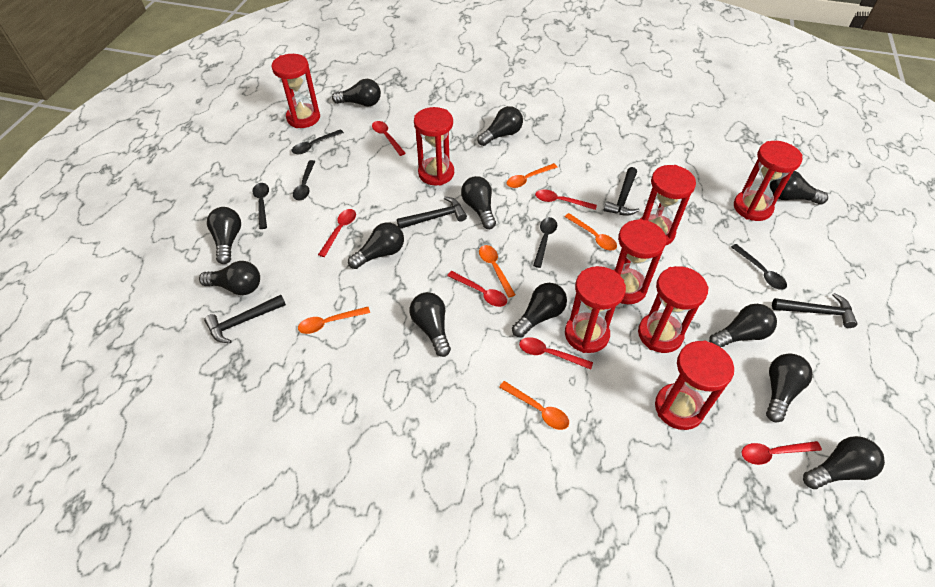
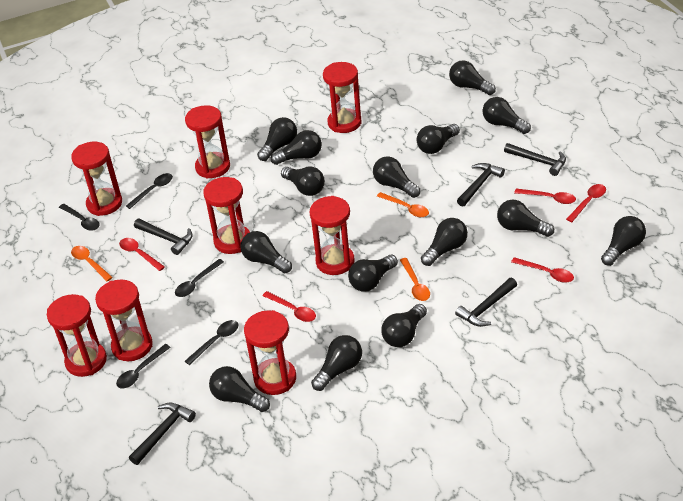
black hammer: 4 -> 5
black light bulb: 12 -> 15
orange spoon: 5 -> 3
red spoon: 6 -> 5

